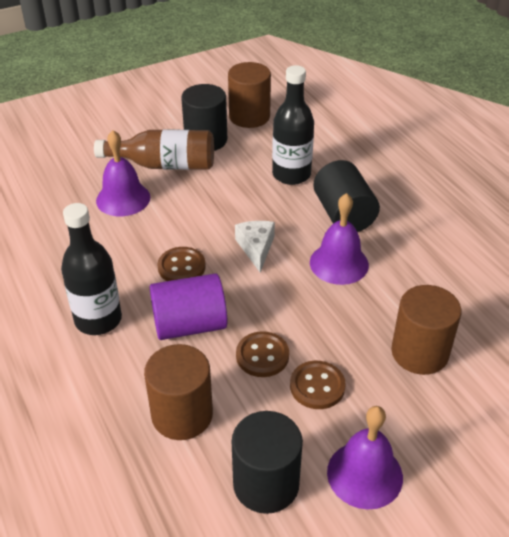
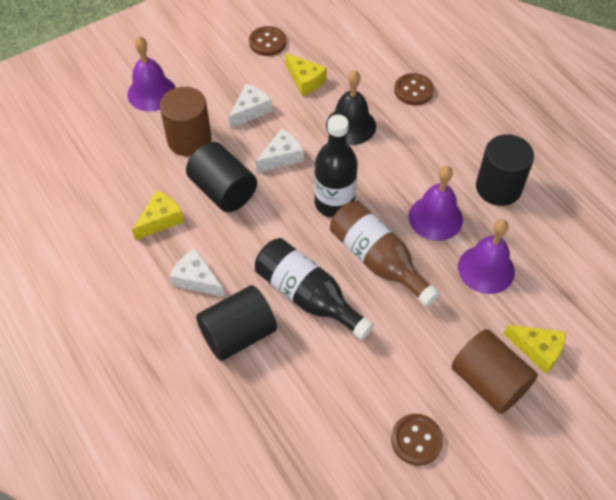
black bell: 0 -> 1
brown cylinder: 3 -> 2
purple cylinder: 1 -> 0
white cheese: 1 -> 3
yellow cheese: 0 -> 3

